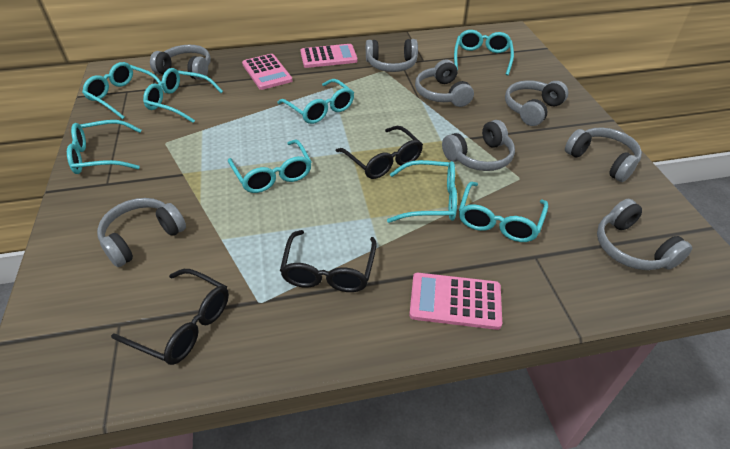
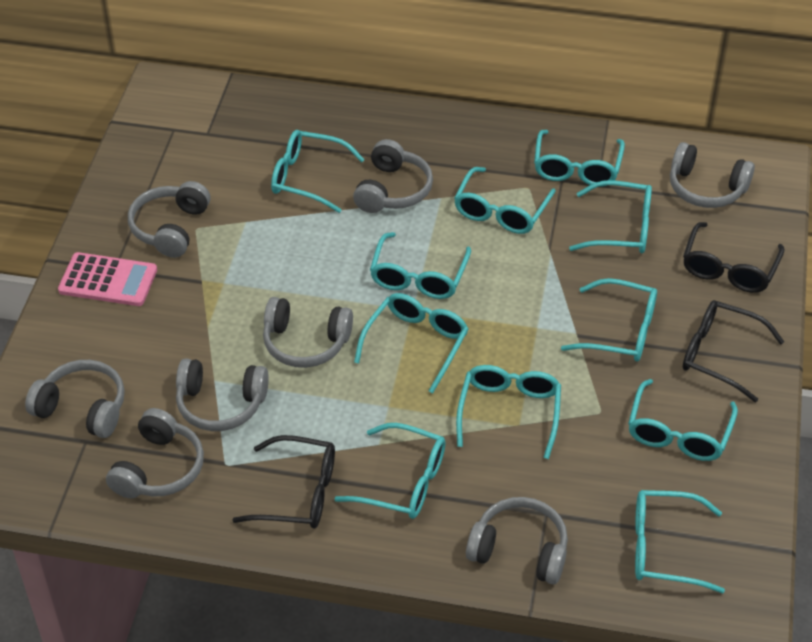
pink calculator: 3 -> 1
turquoise glasses: 8 -> 11

